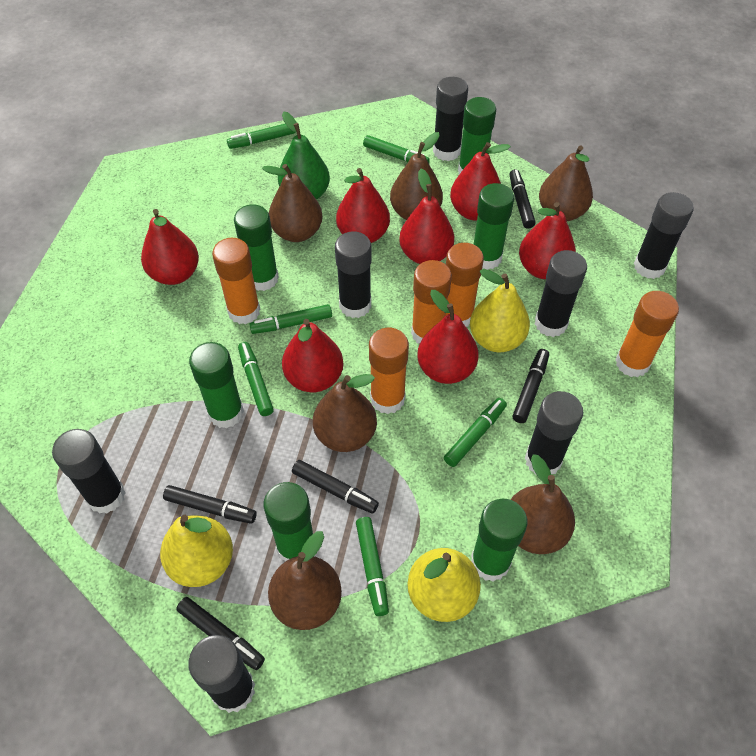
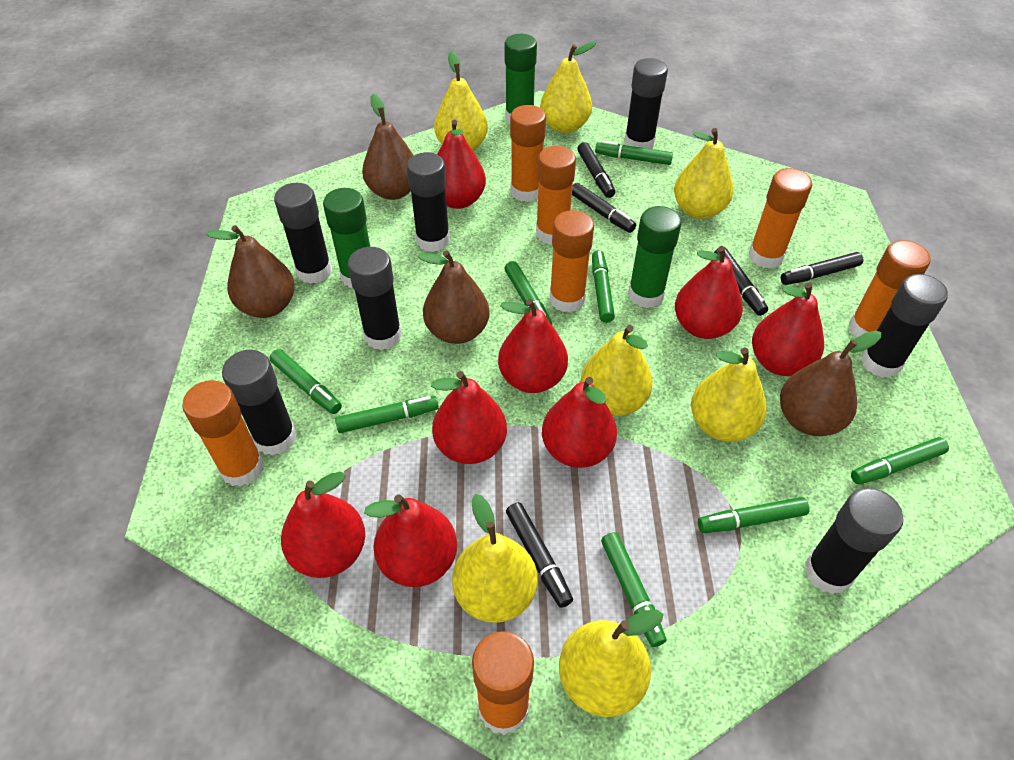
brown pear: 6 -> 4
green glue stick: 6 -> 3
green marker: 6 -> 8
green pear: 1 -> 0
orange glue stick: 5 -> 7
red pear: 7 -> 8
yellow pear: 3 -> 7

